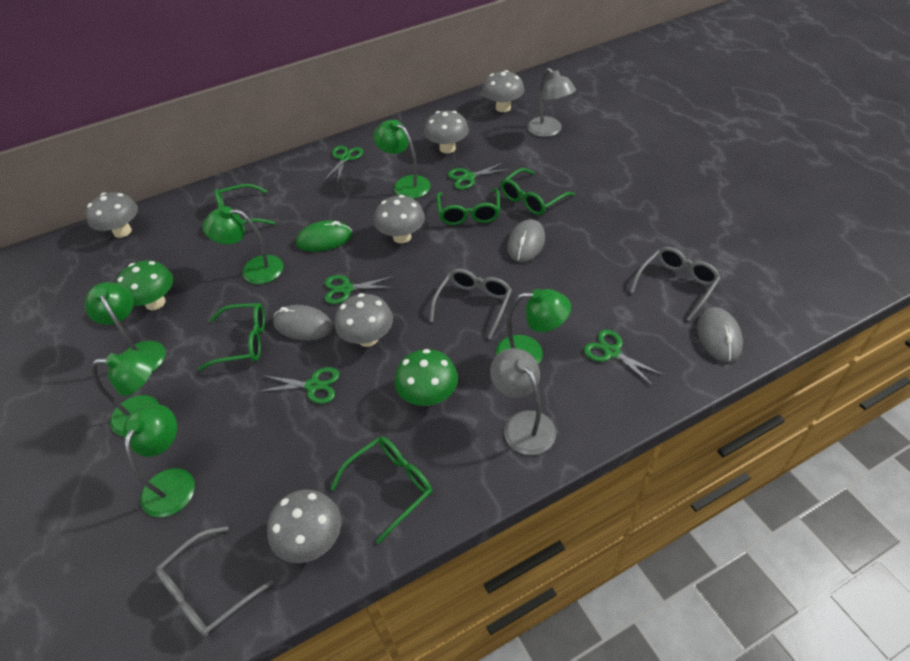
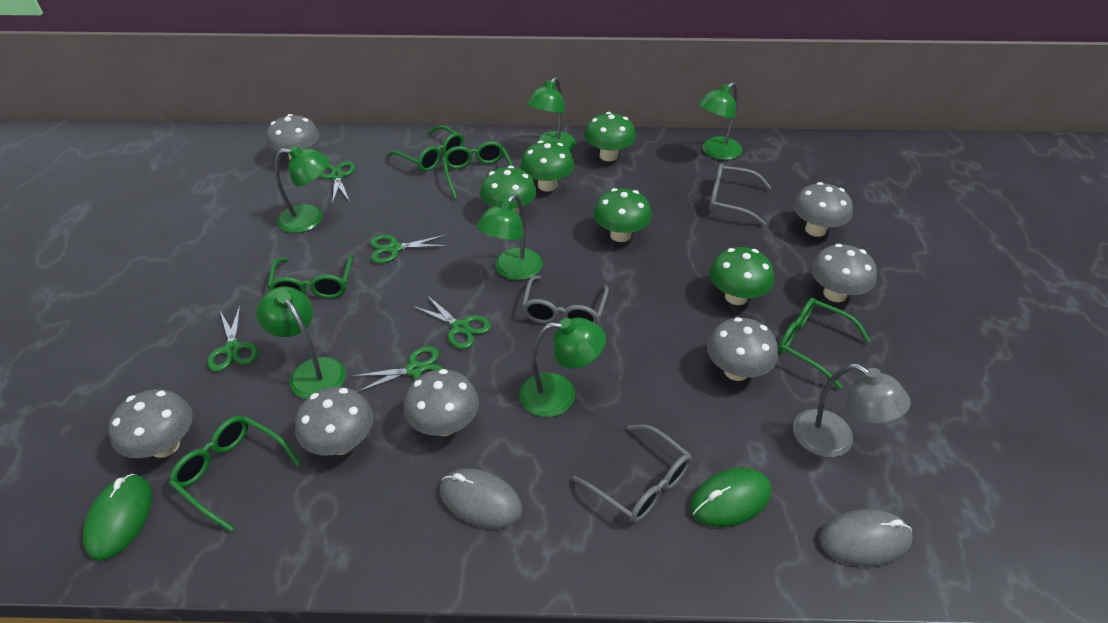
green mouse: 1 -> 2
green mushroom: 2 -> 5
grey lamp: 2 -> 1
grey mouse: 3 -> 2
grey mushroom: 6 -> 7

